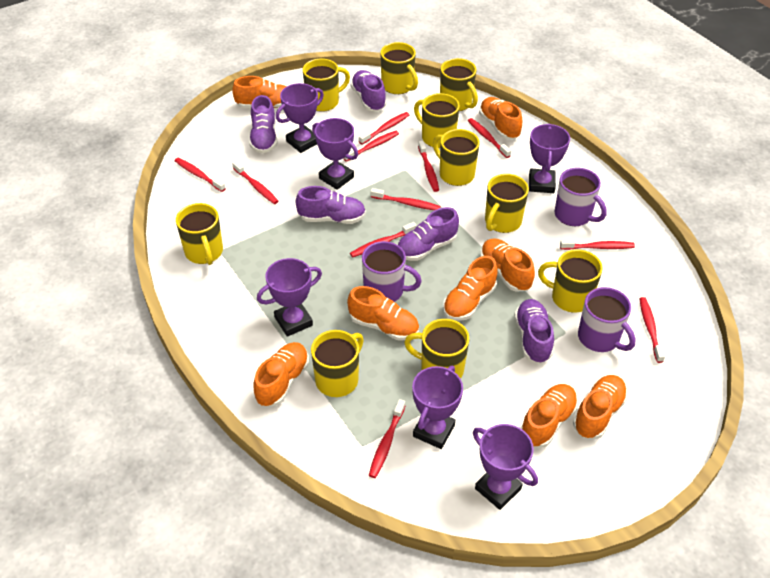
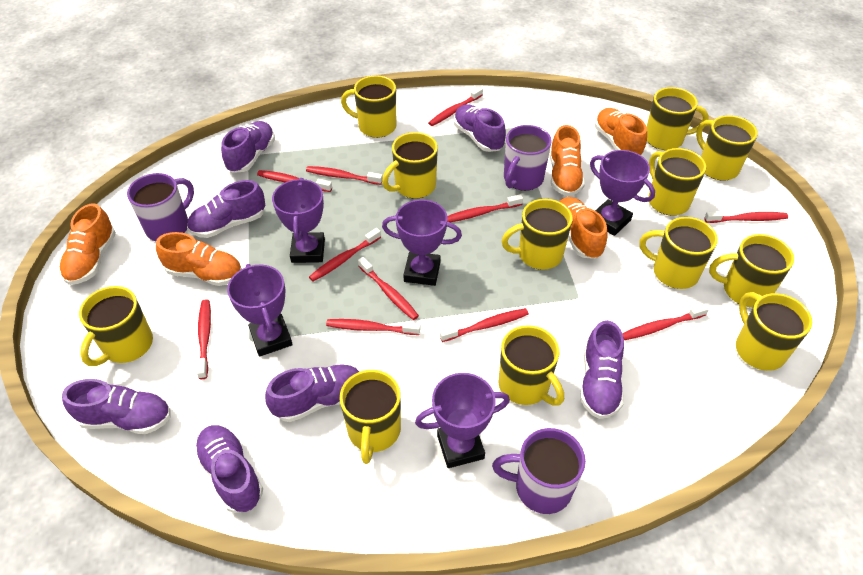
orange shoe: 8 -> 5
purple shoe: 5 -> 7
purple trophy: 6 -> 5
yellow mug: 10 -> 12

